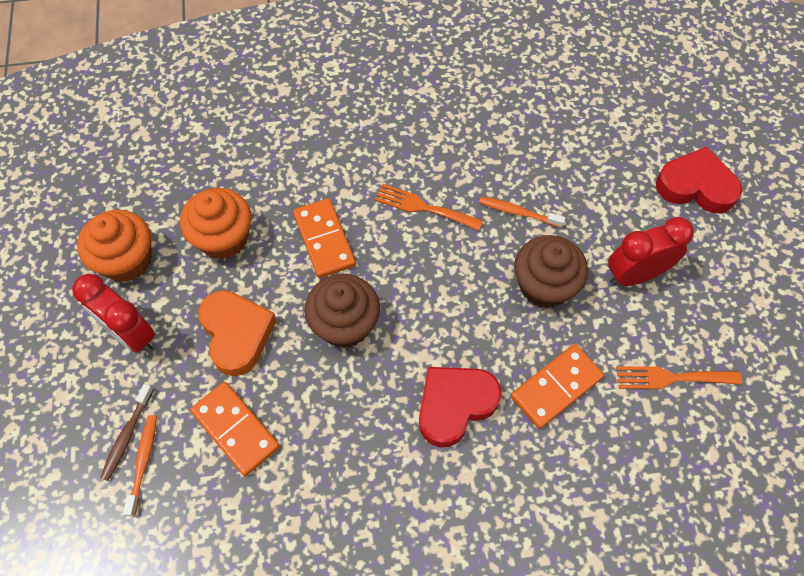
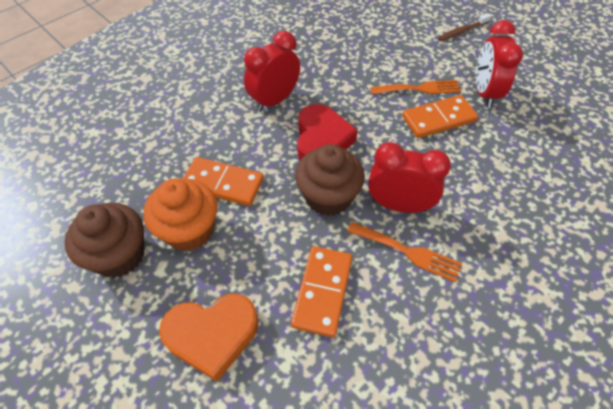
orange cupcake: 2 -> 1
orange toothbrush: 2 -> 0
red clock: 2 -> 3
red heart: 2 -> 1

